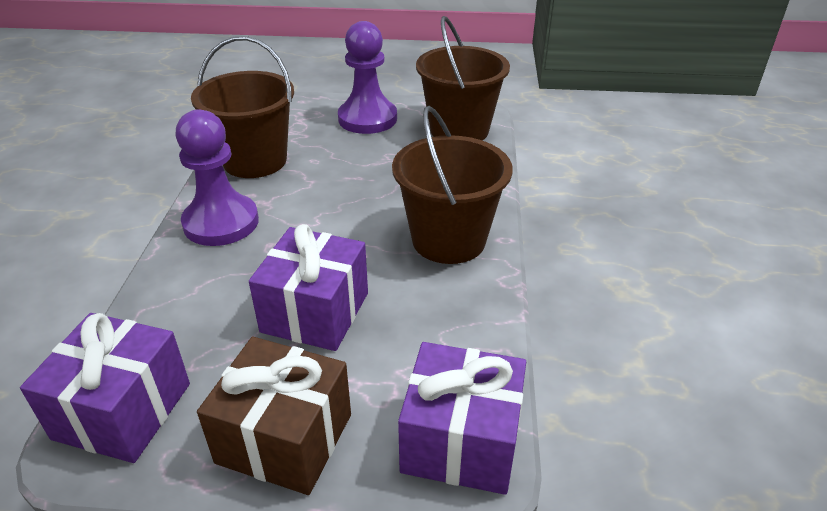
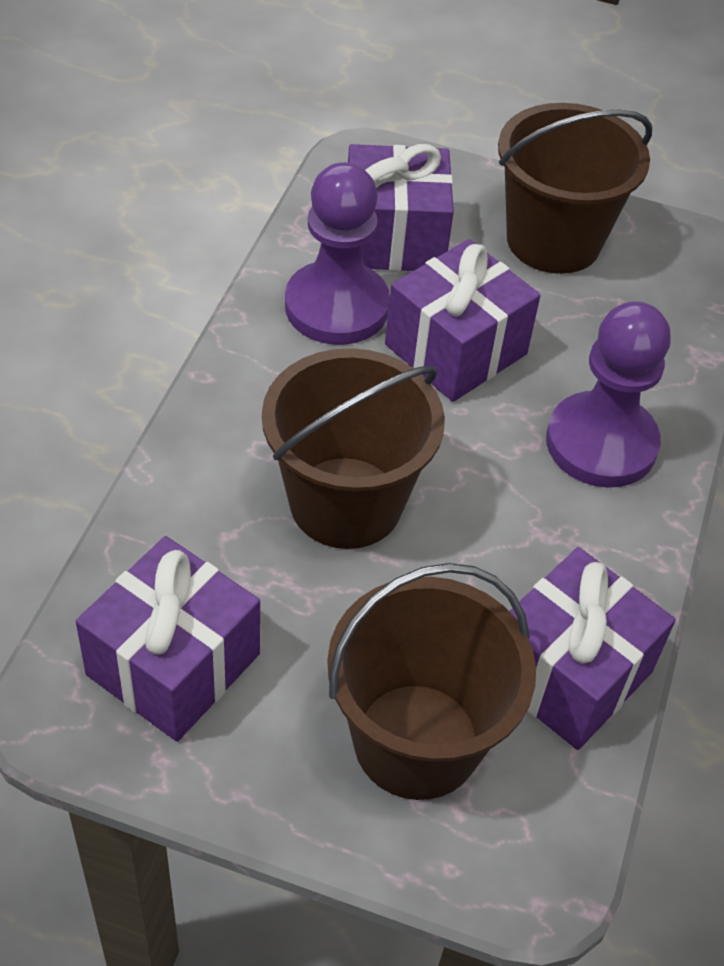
brown gift: 1 -> 0
purple gift: 3 -> 4

